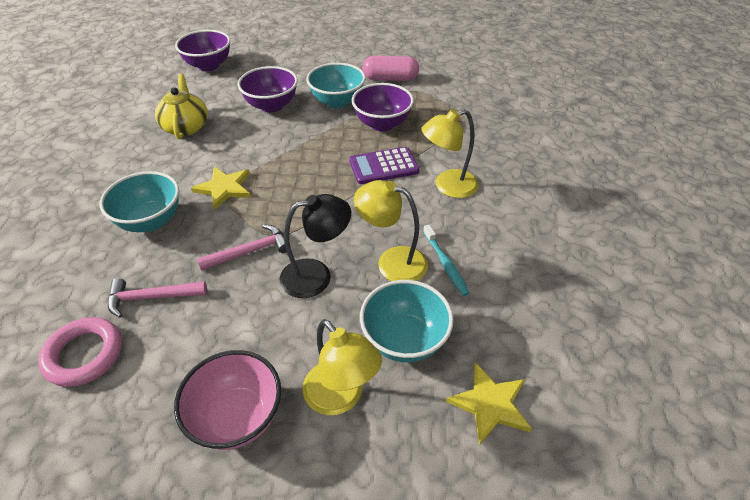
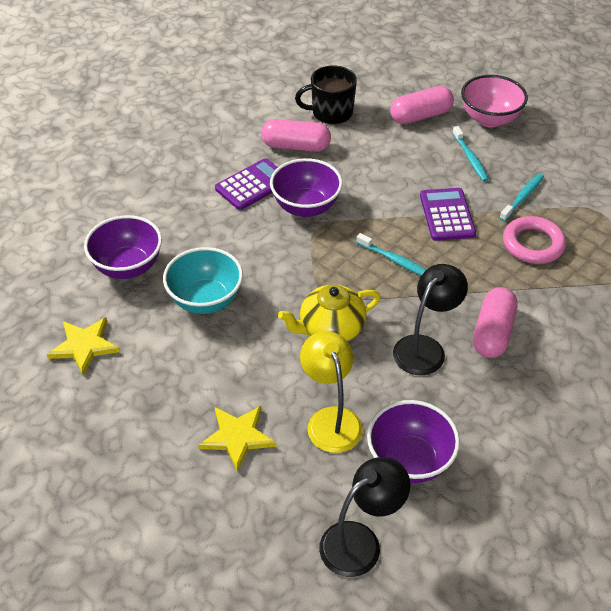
black lamp: 1 -> 2
black mug: 0 -> 1
pink capsule: 1 -> 3
pink hammer: 2 -> 0
purple calculator: 1 -> 2
turquoise bowl: 3 -> 1
turquoise toothbrush: 1 -> 3
yellow lamp: 3 -> 1

